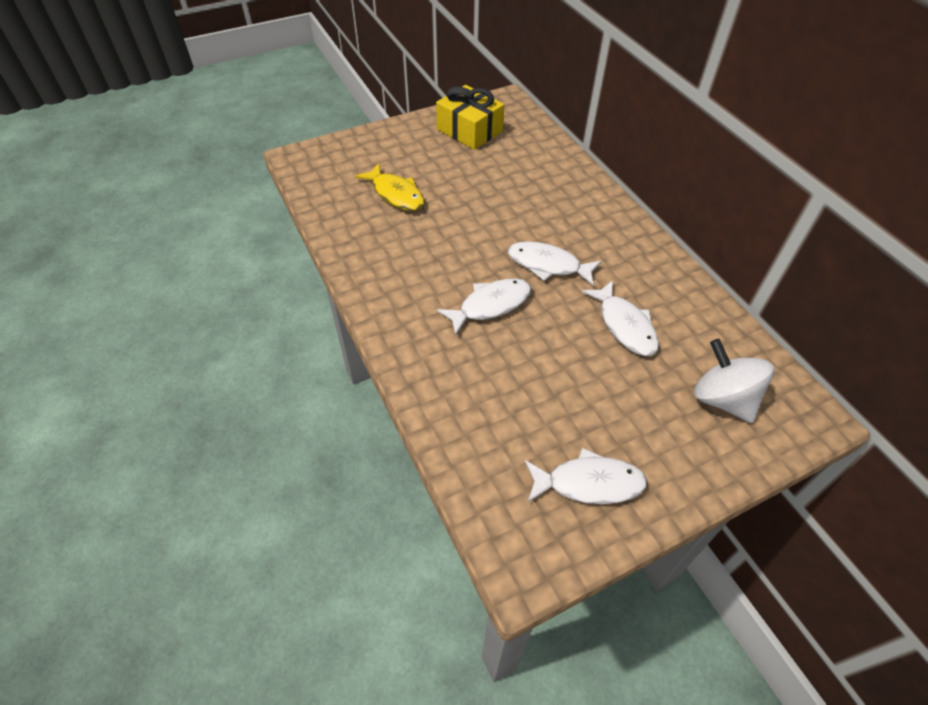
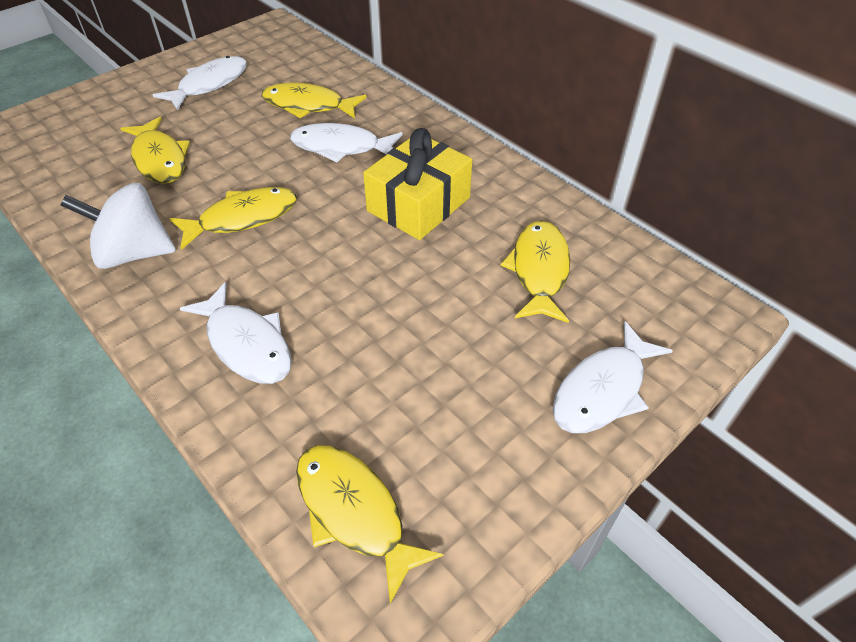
yellow fish: 1 -> 5

